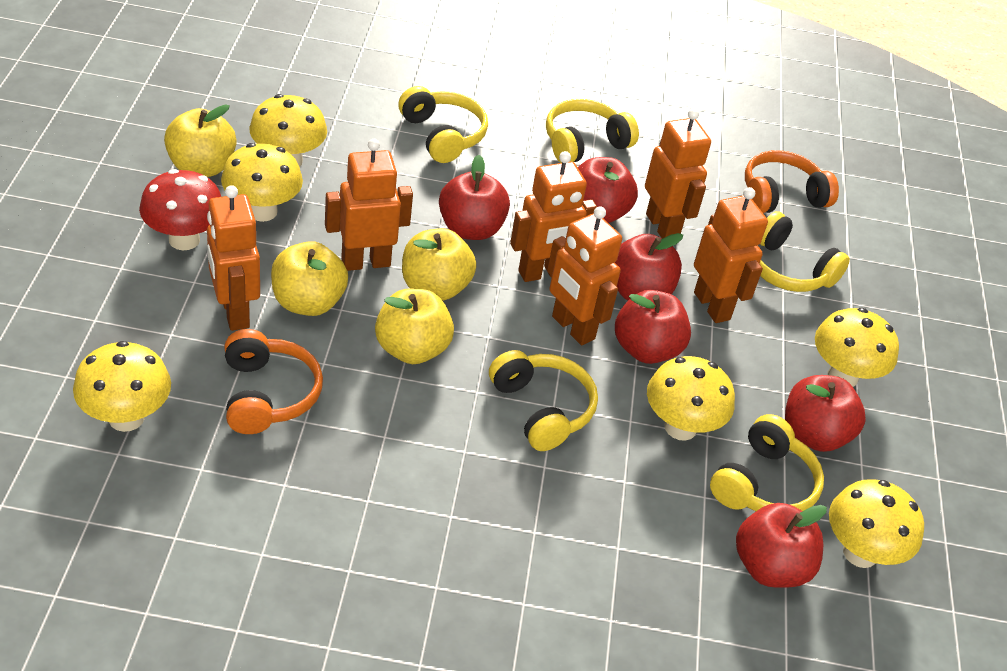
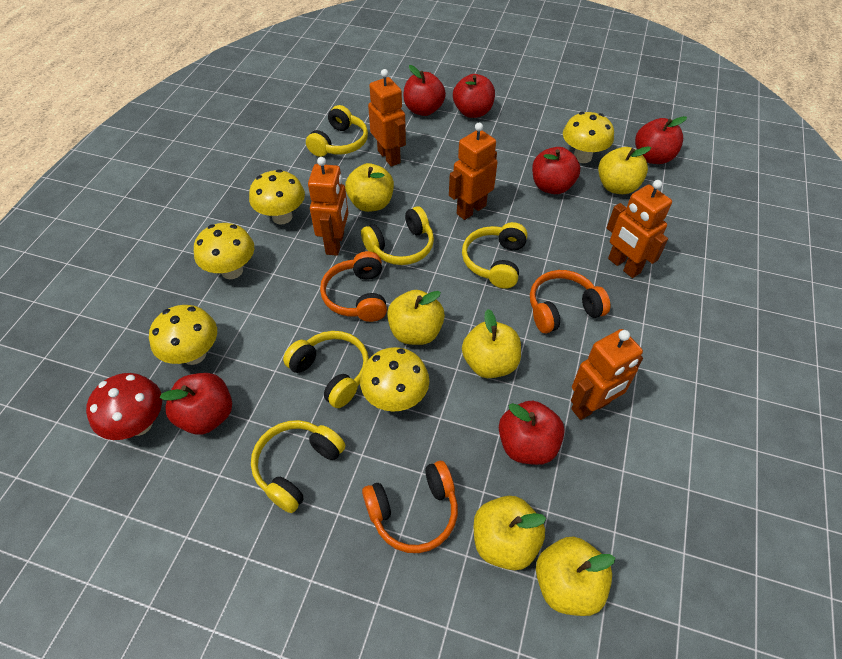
orange headphones: 2 -> 3
orange robot: 6 -> 5
yellow apple: 4 -> 6
yellow mushroom: 6 -> 5

